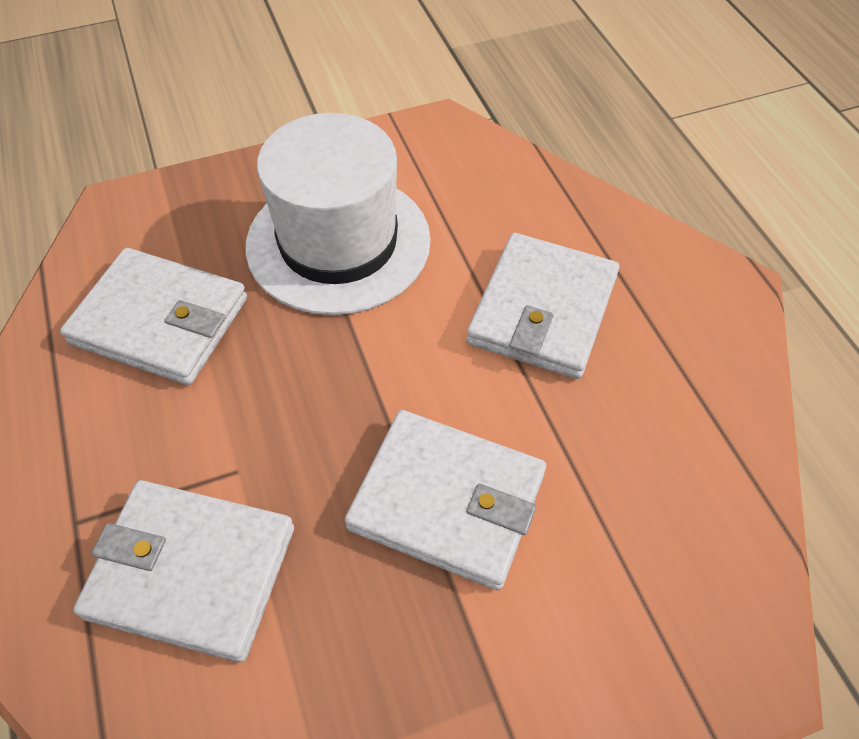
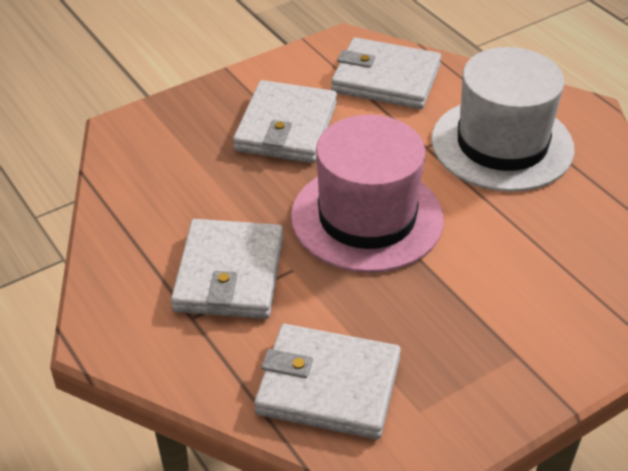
pink hat: 0 -> 1

